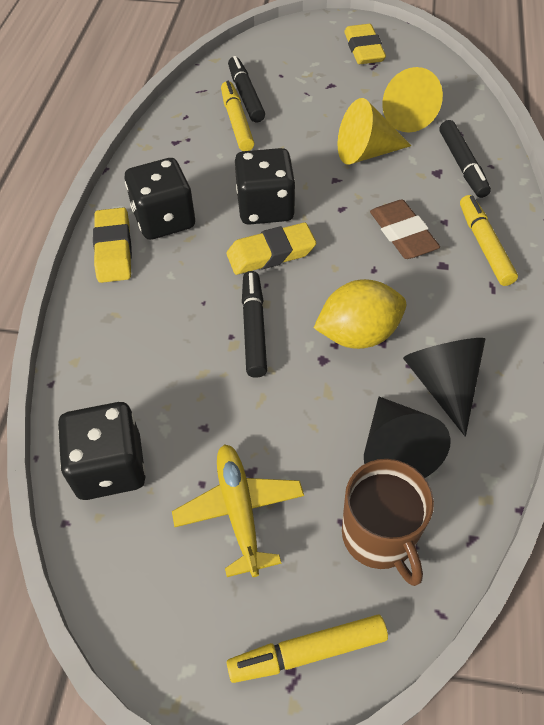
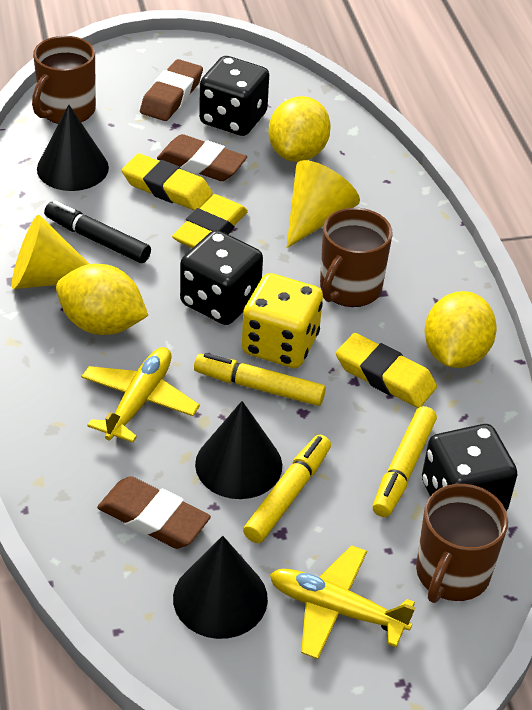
black cone: 2 -> 3
black marker: 3 -> 1
brown eraser: 1 -> 3
brown mug: 1 -> 3
yellow dice: 0 -> 1
yellow lemon: 1 -> 3
yellow plane: 1 -> 2

